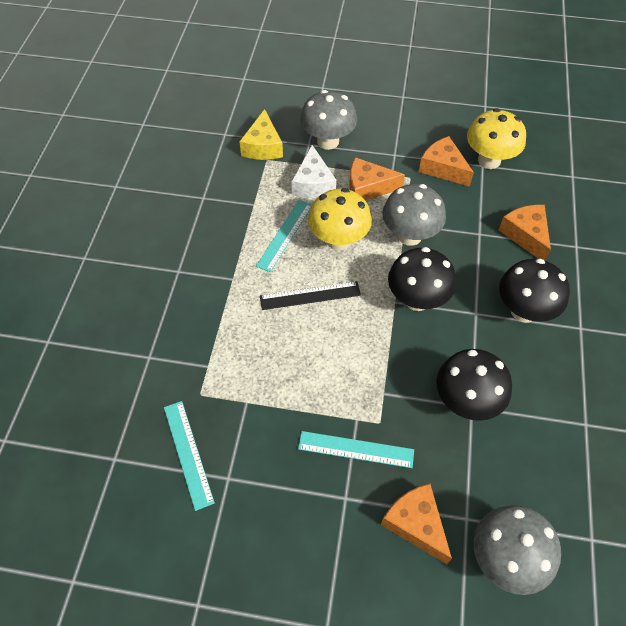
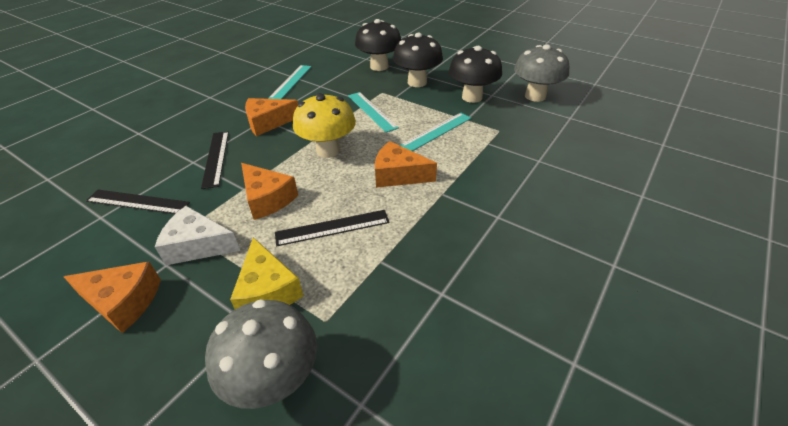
black ruler: 1 -> 3
grey mushroom: 3 -> 2
yellow mushroom: 2 -> 1

